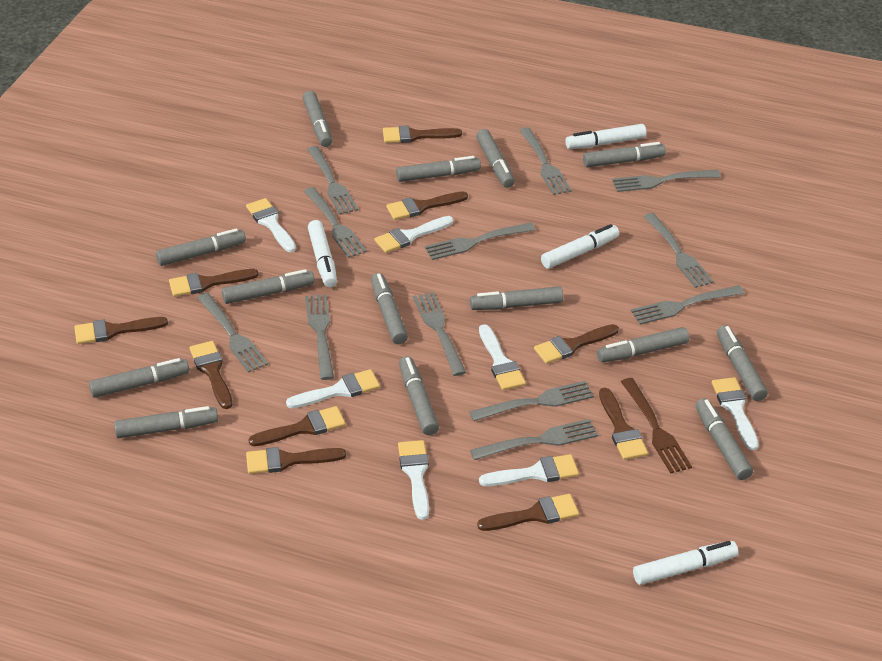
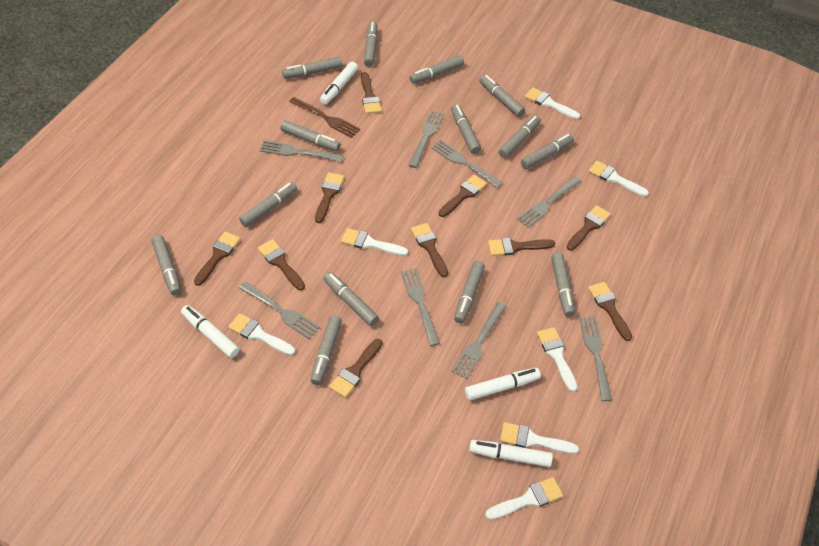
grey fork: 12 -> 8

